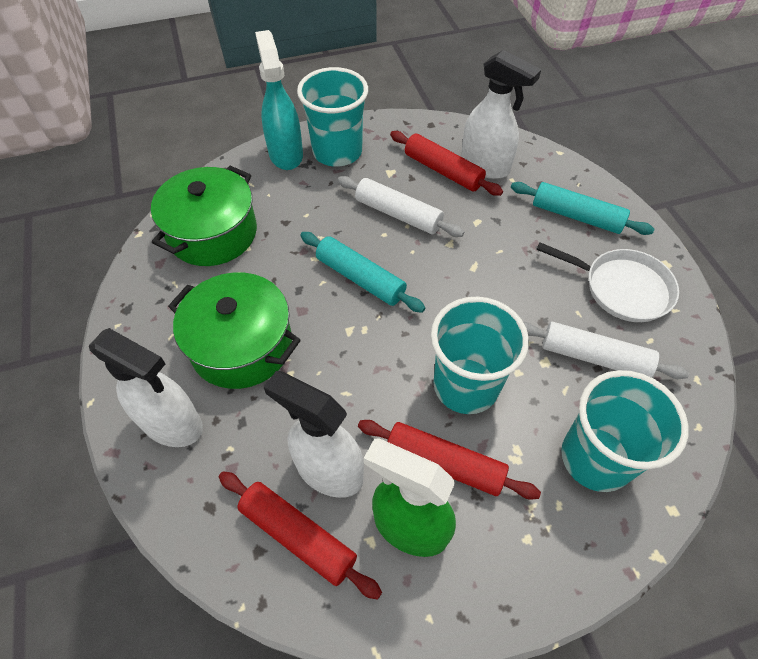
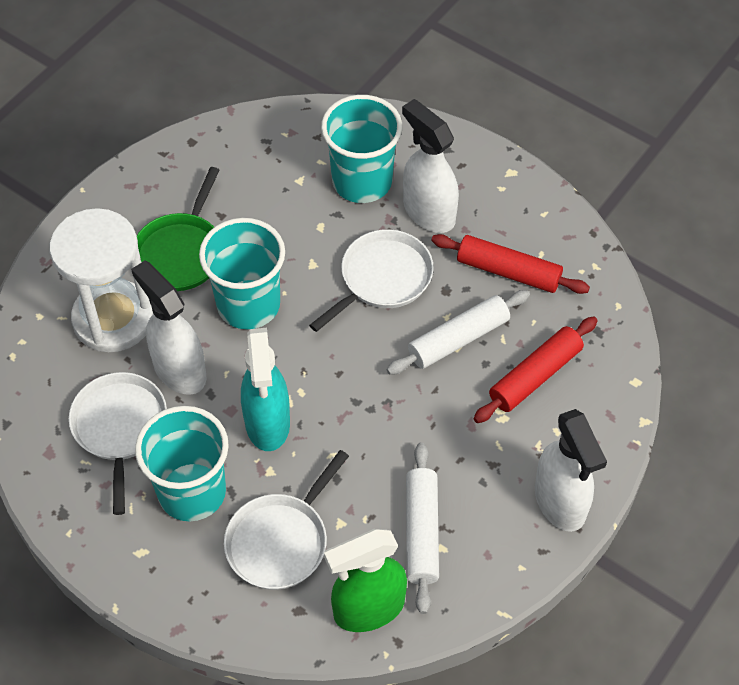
green pan: 0 -> 1
green pot: 2 -> 0
red rolling pin: 3 -> 2
turquoise rolling pin: 2 -> 0
white hourglass: 0 -> 1
white pan: 1 -> 3

